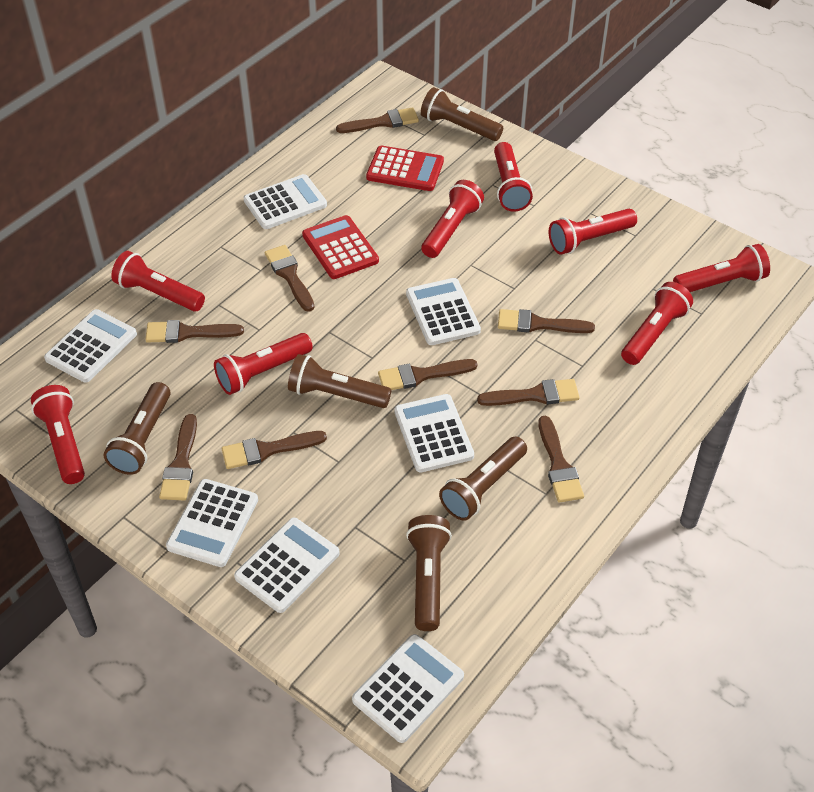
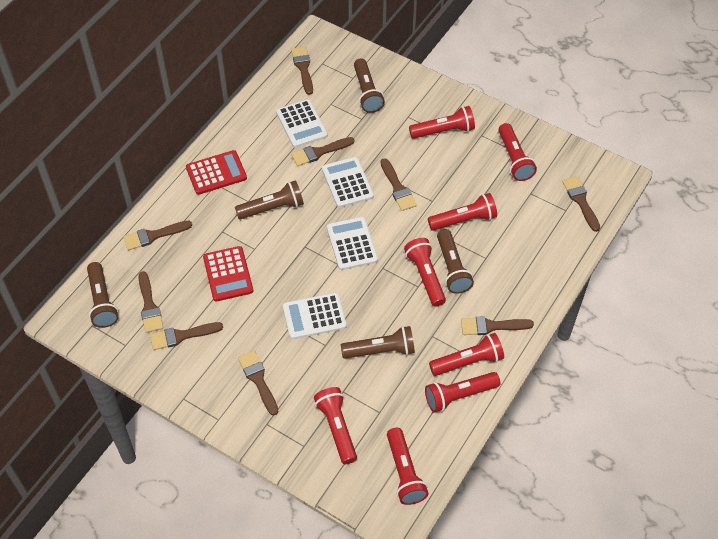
white calculator: 7 -> 4

